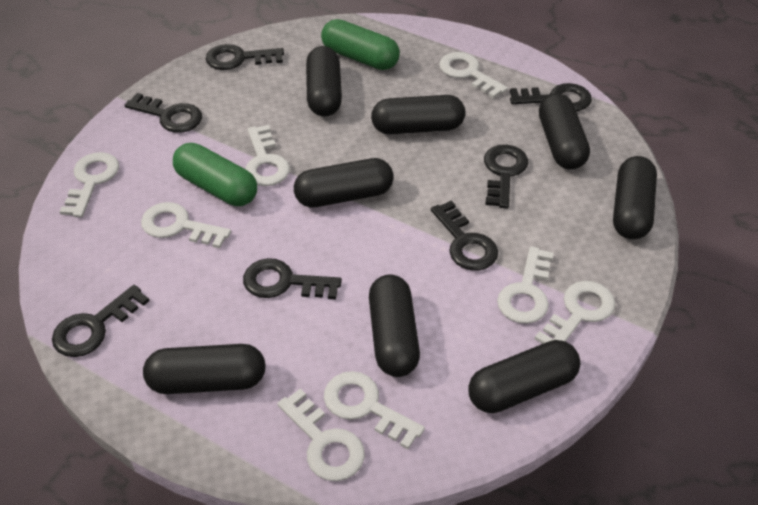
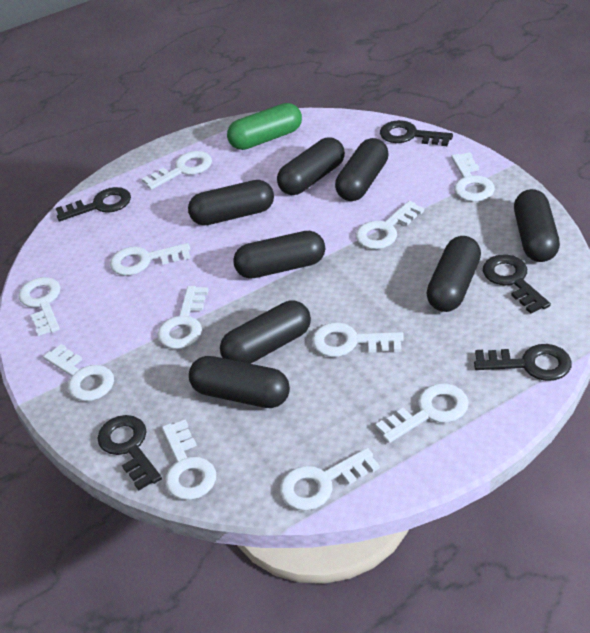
black key: 7 -> 5
green capsule: 2 -> 1
white key: 8 -> 11

